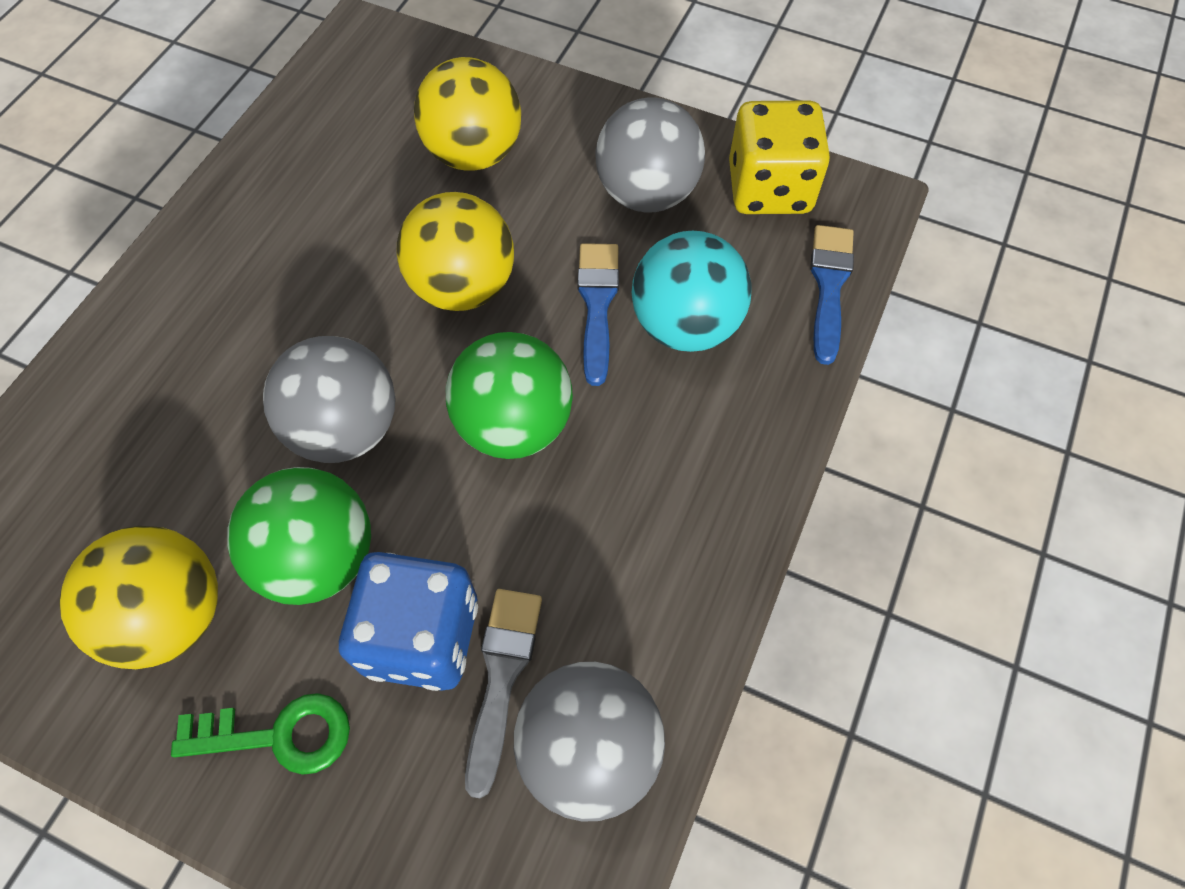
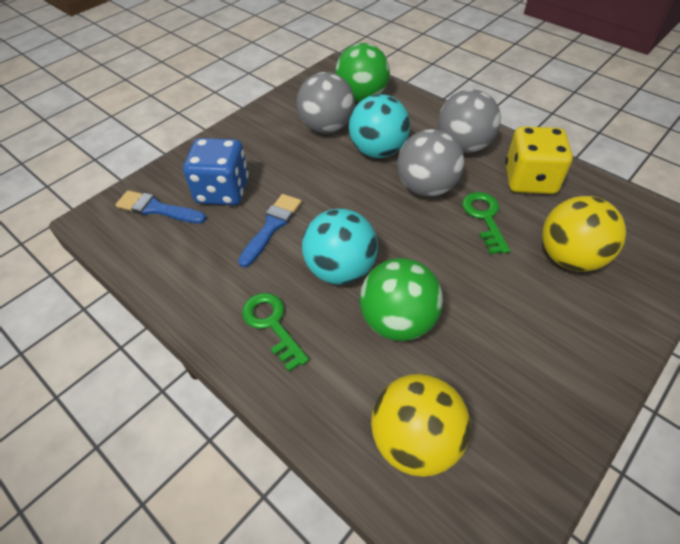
green key: 1 -> 2
grey brush: 1 -> 0
turquoise ball: 1 -> 2
yellow ball: 3 -> 2

